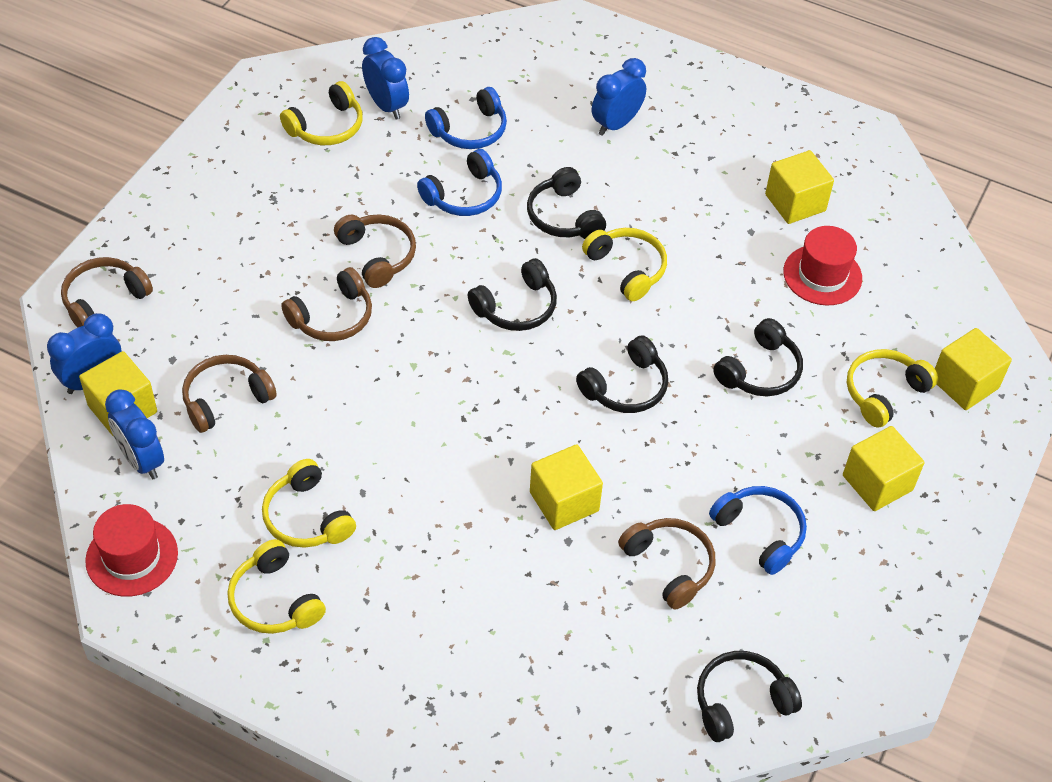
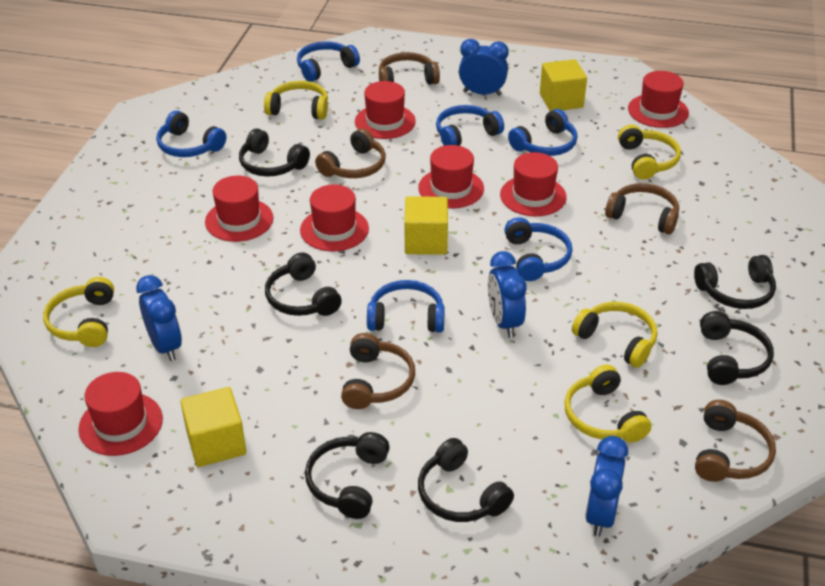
black headphones: 5 -> 6
blue headphones: 3 -> 6
red hat: 2 -> 7
yellow cube: 5 -> 3

